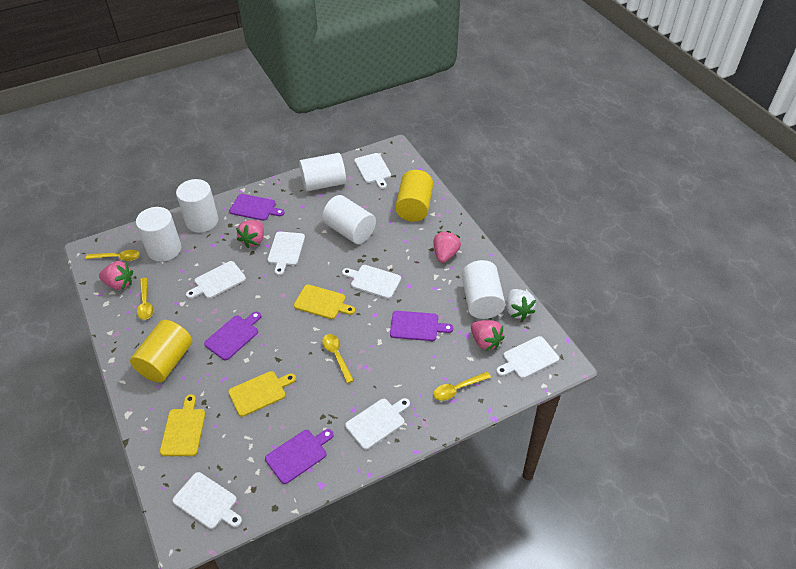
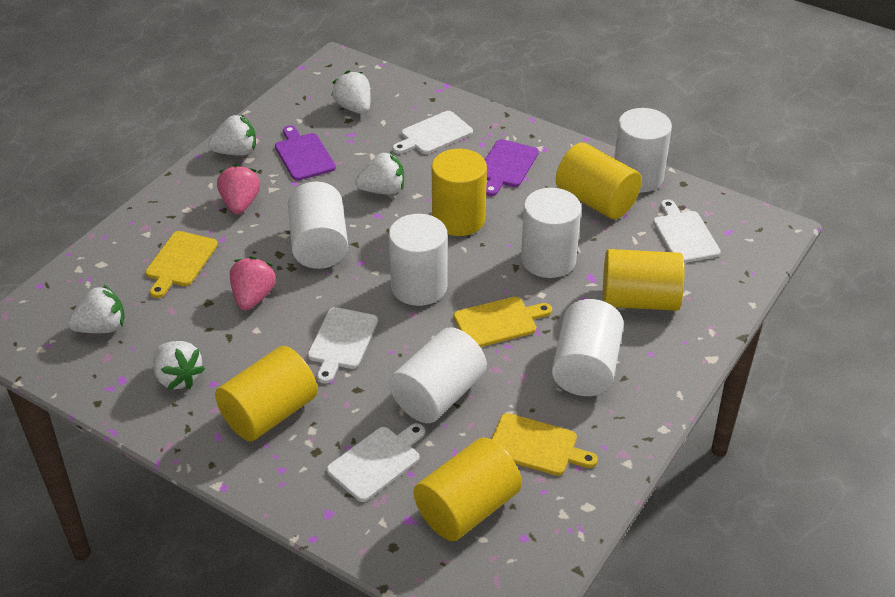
pink strawberry: 4 -> 2
purple cutting board: 4 -> 2
white cutting board: 7 -> 4
white cylinder: 5 -> 6
white strawberry: 1 -> 5
yellow cylinder: 2 -> 5
yellow spoon: 4 -> 0

